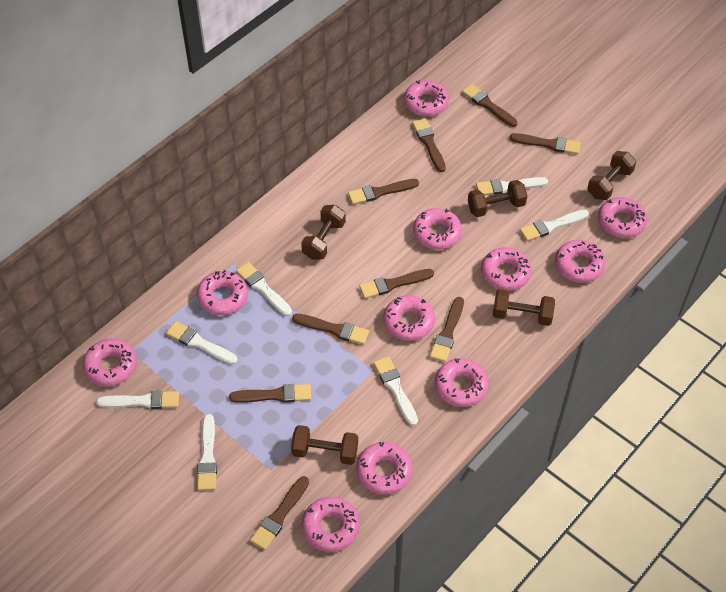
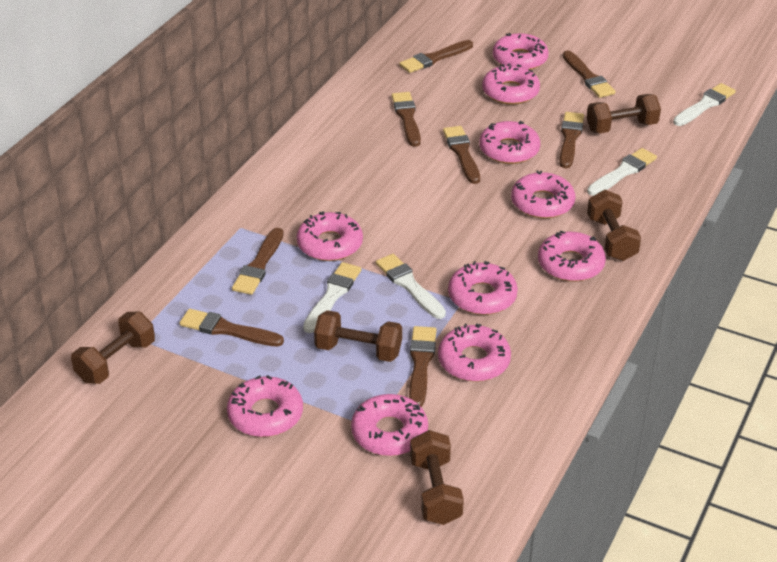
brown brush: 9 -> 8
pink donut: 11 -> 10
white brush: 7 -> 4

